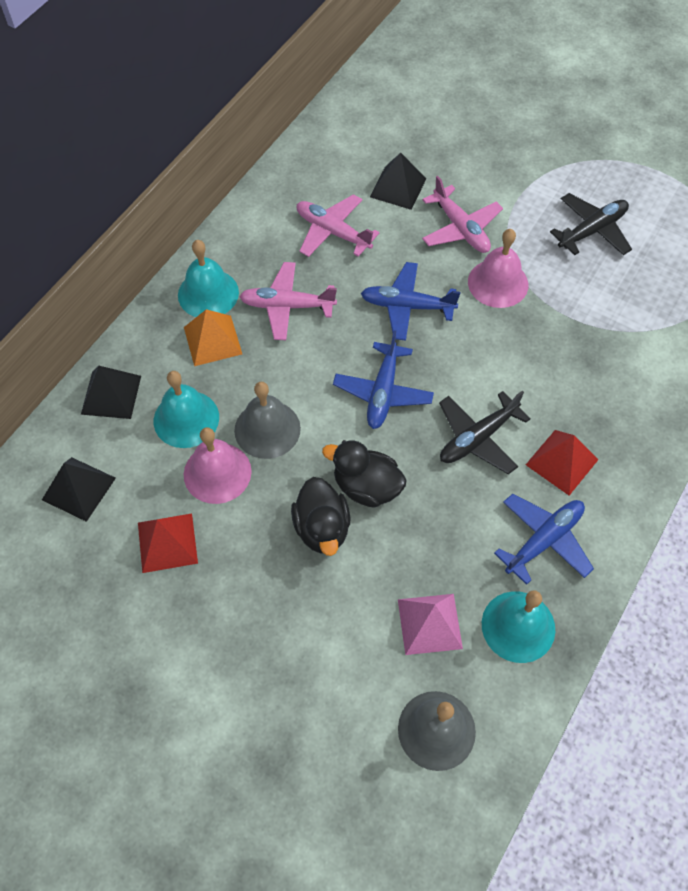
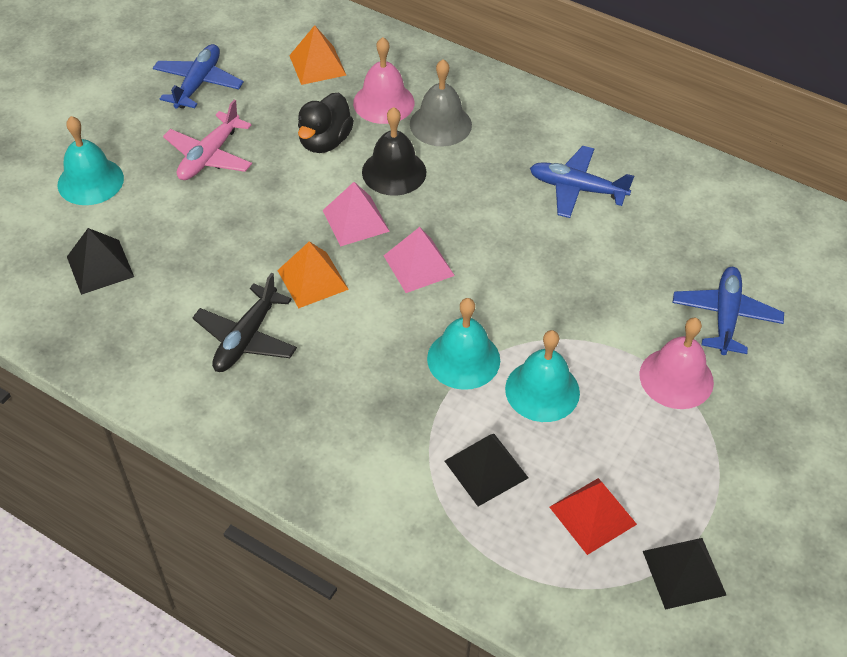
black bell: 0 -> 1
black duck: 2 -> 1
black plane: 2 -> 1
grey bell: 2 -> 1
orange pyramid: 1 -> 2
pink plane: 3 -> 1
pink pyramid: 1 -> 2
red pyramid: 2 -> 1

